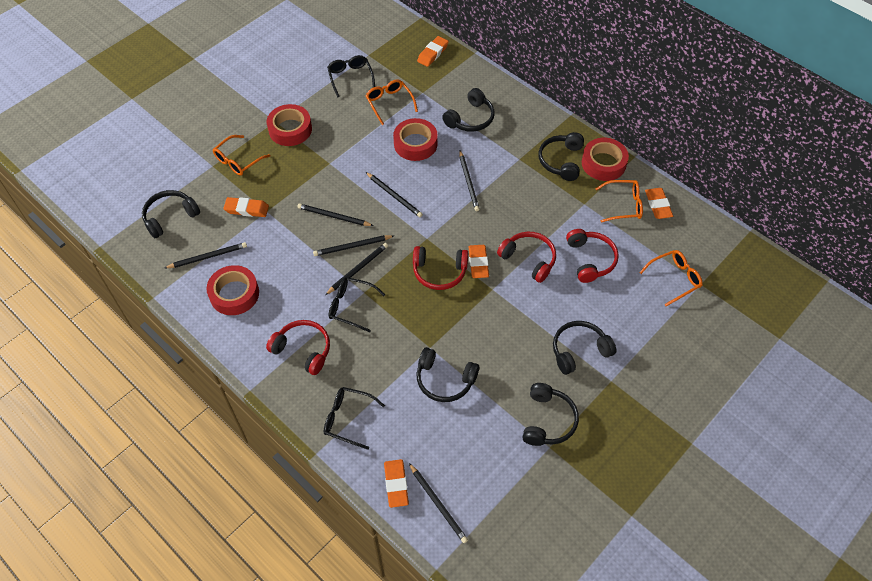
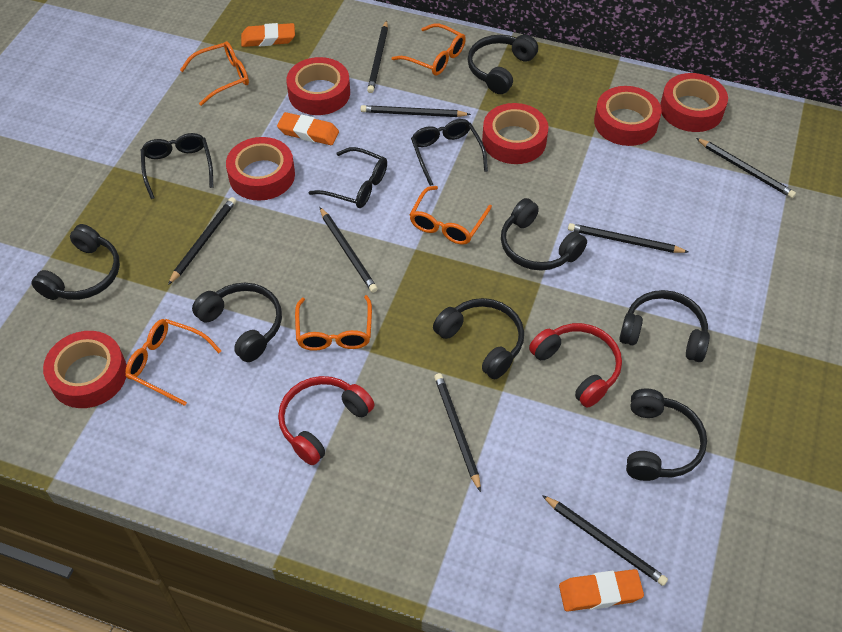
black headphones: 6 -> 7
black pencil: 7 -> 8
orange eraser: 5 -> 3
orange glasses: 4 -> 5
red headphones: 4 -> 2
red tape: 4 -> 6

